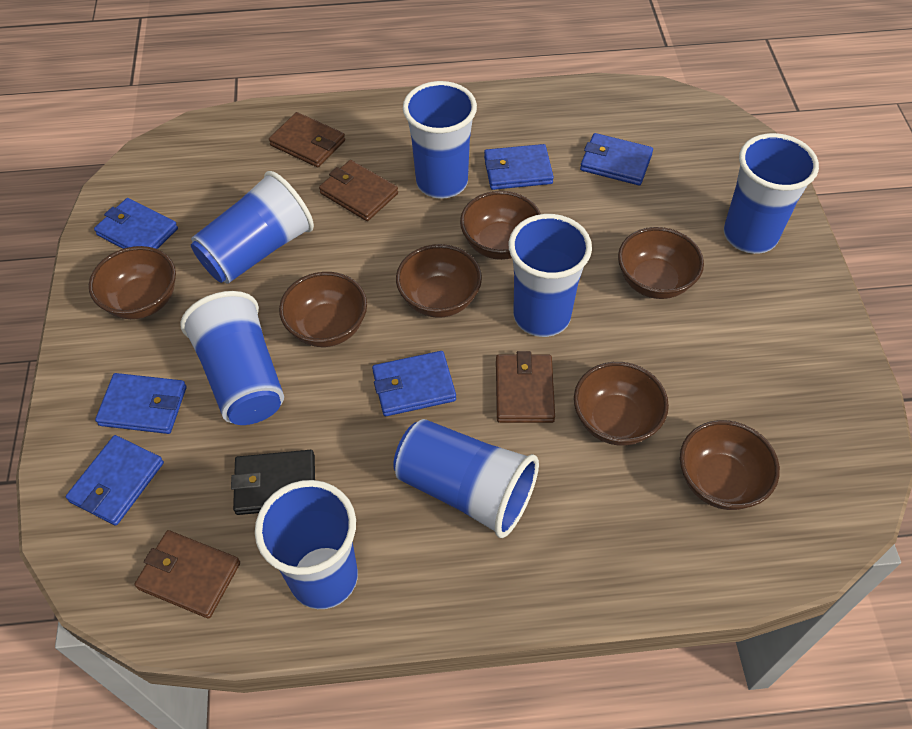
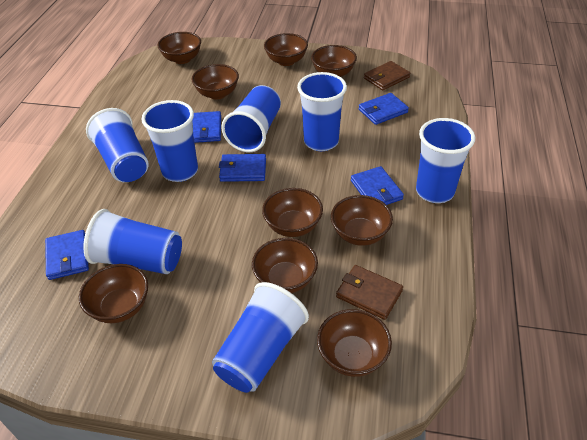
black wallet: 1 -> 0
blue wallet: 6 -> 5
brown bowl: 7 -> 9
brown wallet: 4 -> 2

